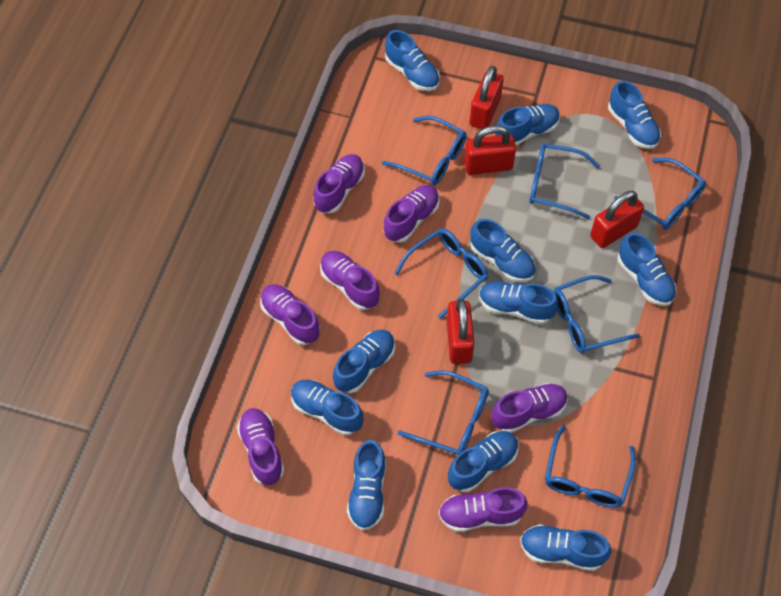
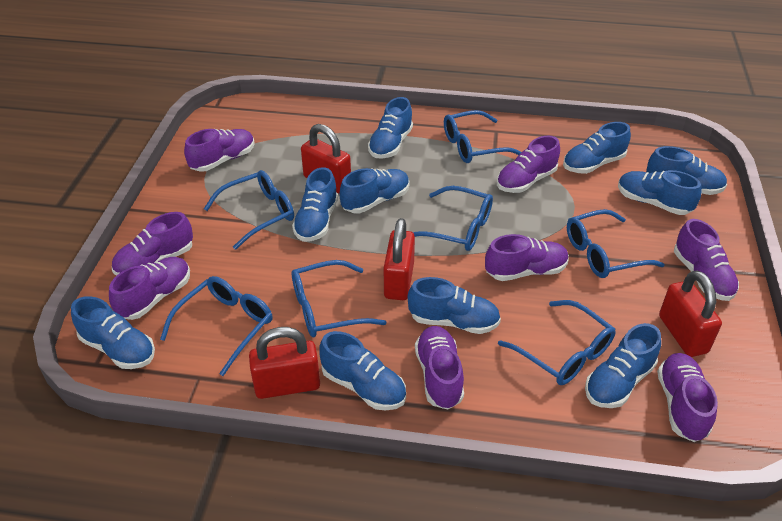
blue shoe: 11 -> 10
purple shoe: 7 -> 8

